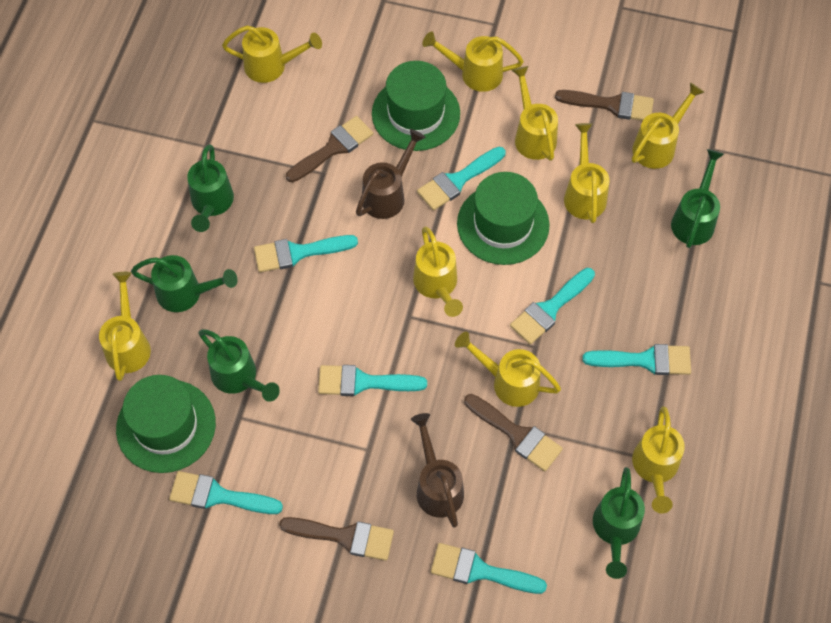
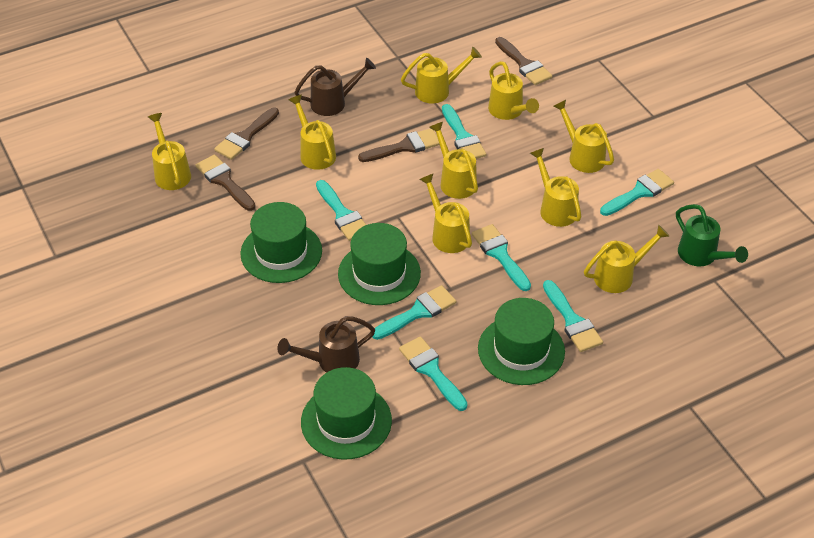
green hat: 3 -> 4
green watering can: 5 -> 1

